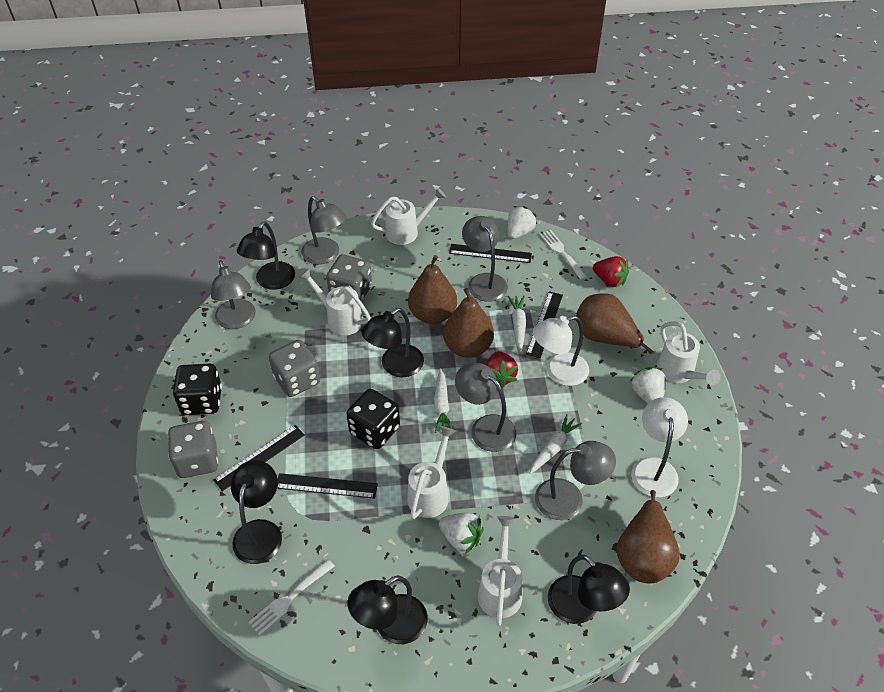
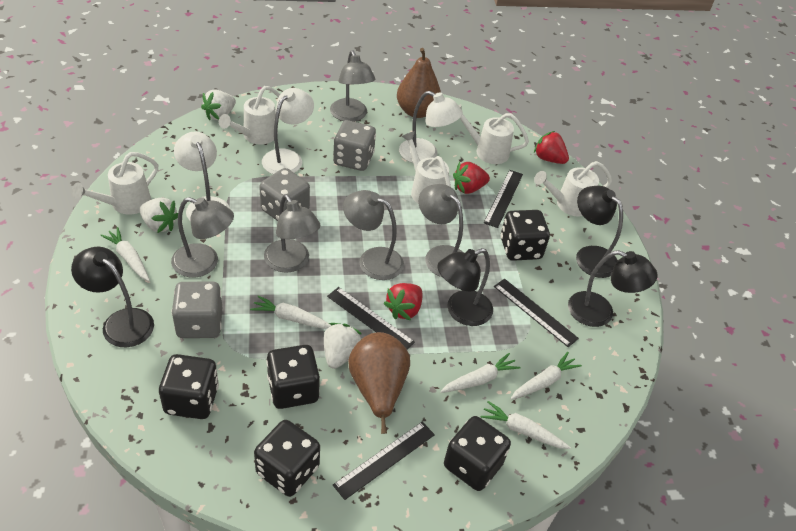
black dice: 2 -> 5
black lamp: 5 -> 4
brown pear: 4 -> 2
red strawberry: 2 -> 3
white carrot: 3 -> 5
white fork: 2 -> 0
white lamp: 2 -> 3

